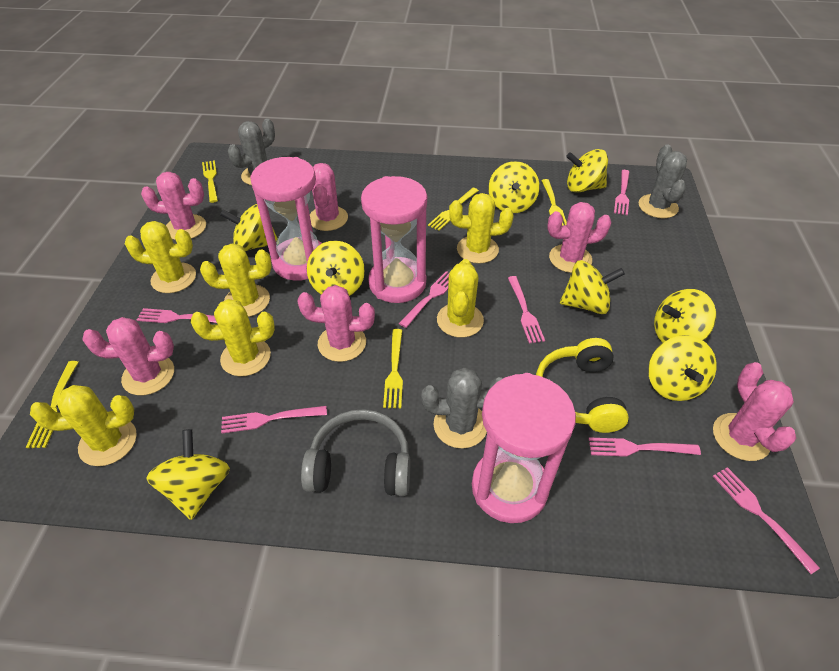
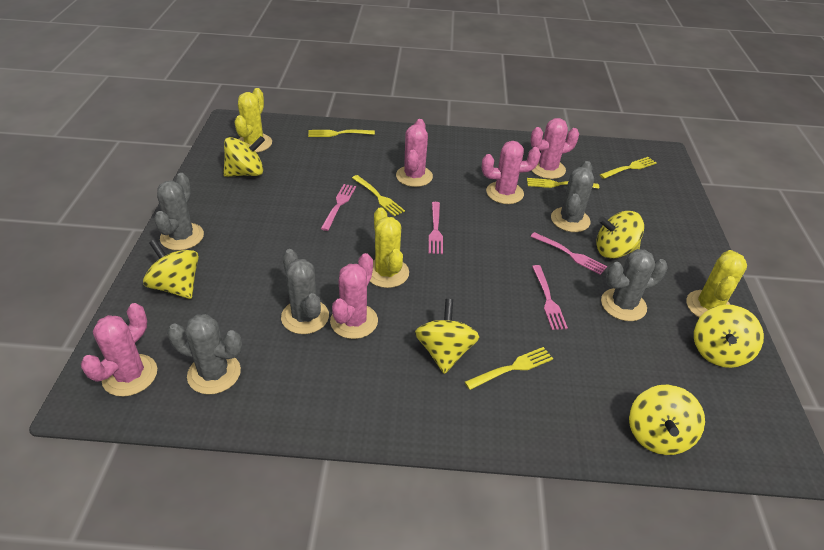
grey cactus: 3 -> 5
grey headphones: 1 -> 0
pink cactus: 6 -> 5
pink fork: 7 -> 4
pink hourglass: 3 -> 0
yellow cactus: 6 -> 3
yellow headphones: 1 -> 0
yellow spinning top: 8 -> 6

